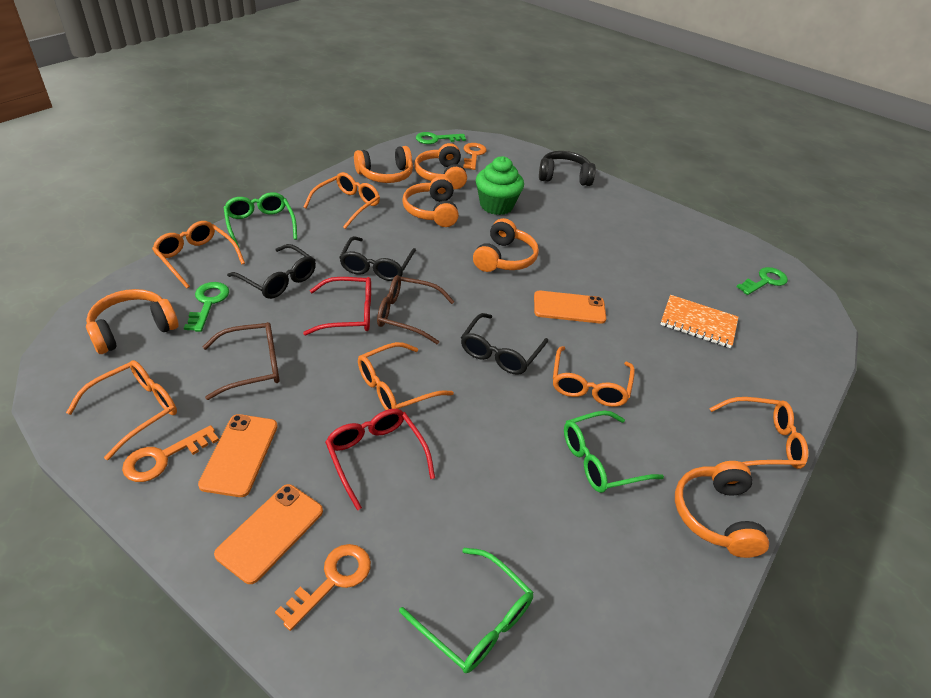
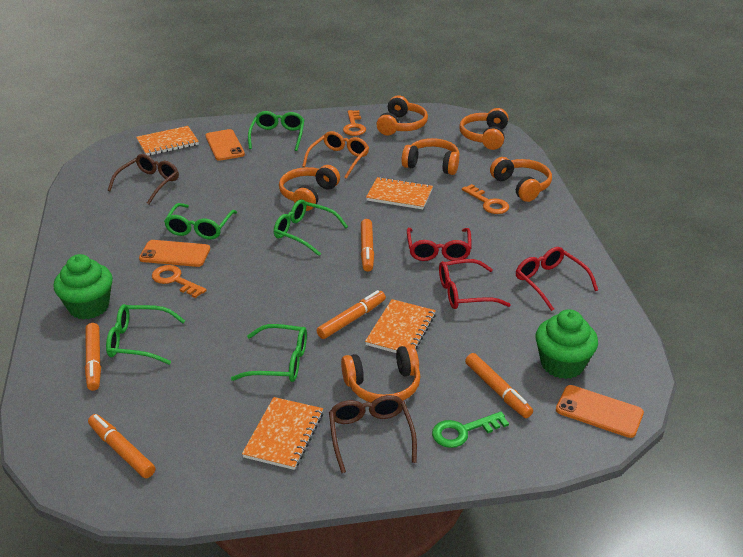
black glasses: 3 -> 0
black headphones: 1 -> 0
green cupcake: 1 -> 2
green glasses: 3 -> 5
green key: 3 -> 1
orange glasses: 6 -> 1
orange marker: 0 -> 5
orange notebook: 1 -> 4
red glasses: 2 -> 3

